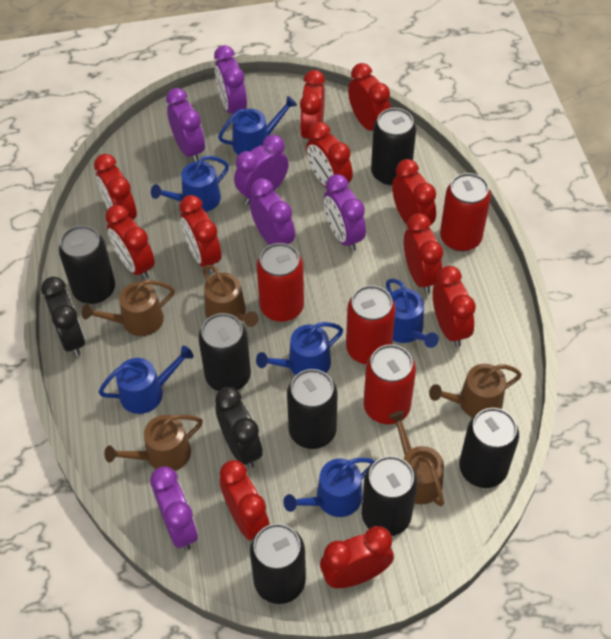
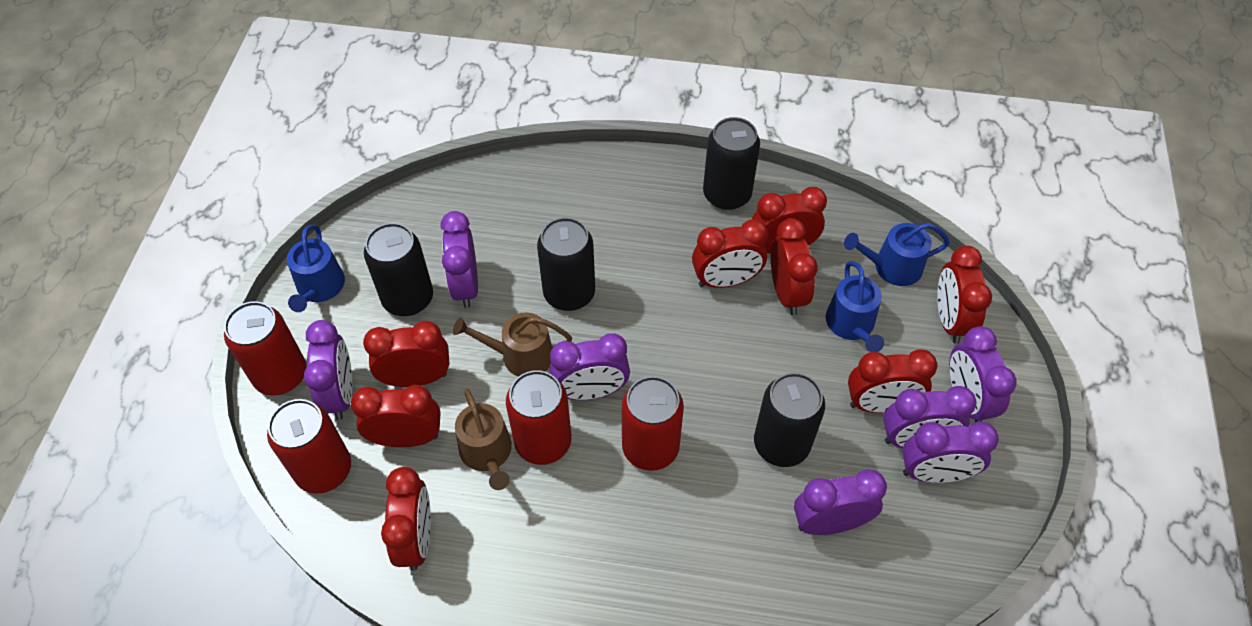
black can: 7 -> 4
black clock: 2 -> 0
blue watering can: 6 -> 3
brown watering can: 5 -> 2
purple clock: 6 -> 7
red clock: 11 -> 8

